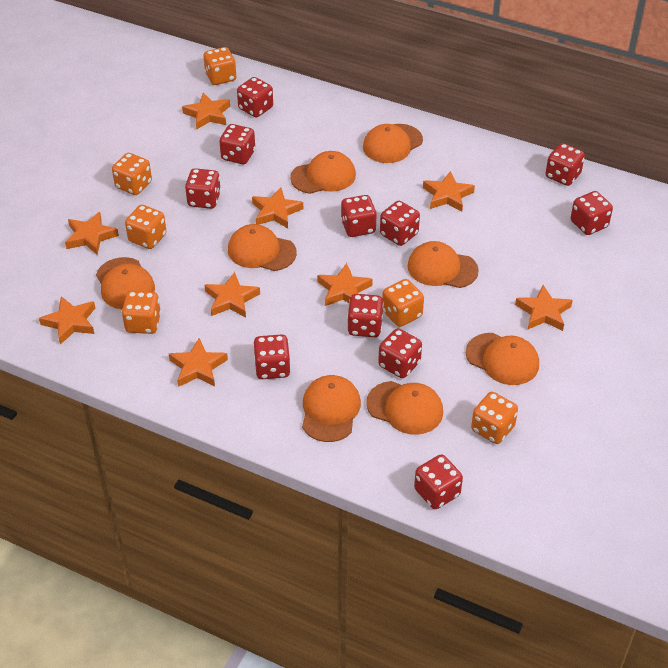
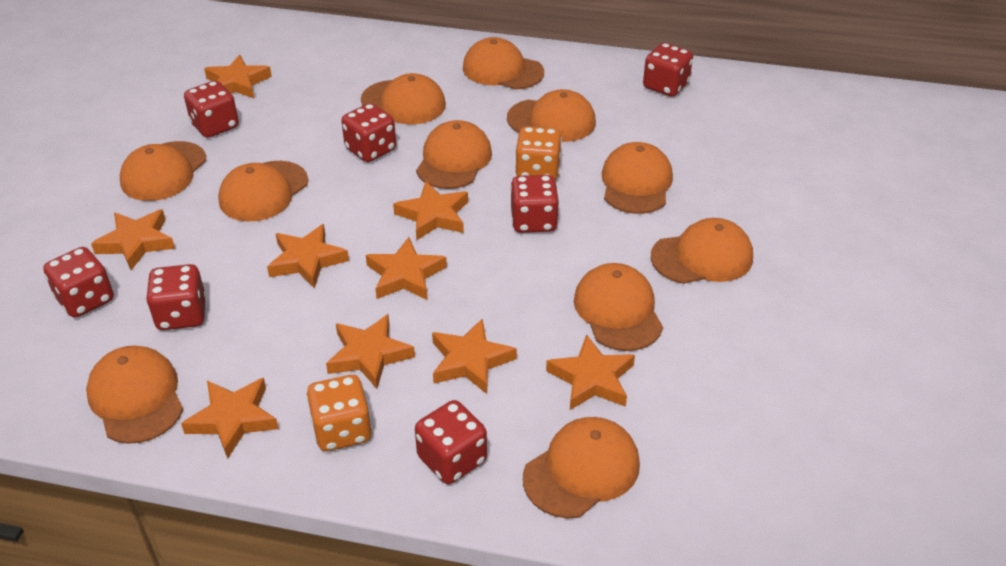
orange cap: 8 -> 11
orange dice: 6 -> 2
red dice: 11 -> 7

